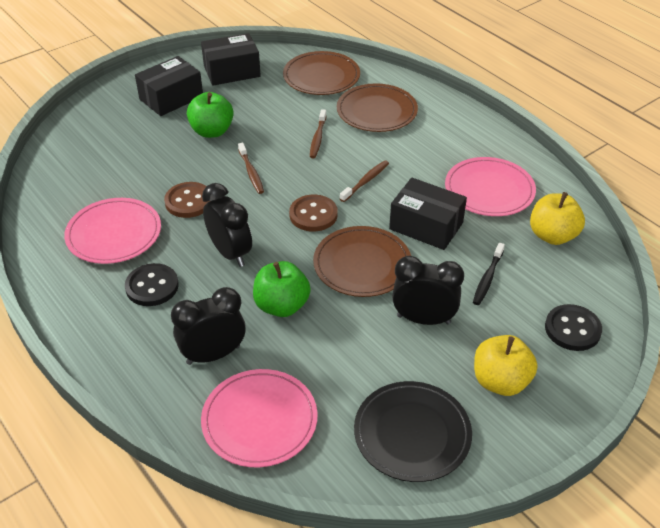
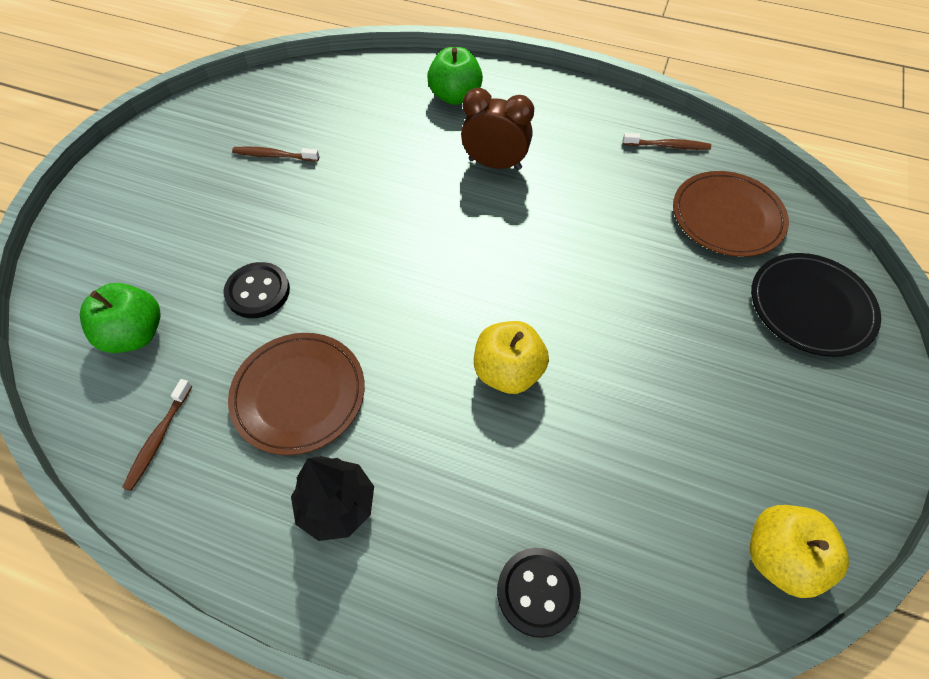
black box: 3 -> 0
black clock: 3 -> 0
black toothbrush: 1 -> 0
black tree: 0 -> 1
brown button: 2 -> 0
brown clock: 0 -> 1
brown plate: 3 -> 2
pink plate: 3 -> 0

